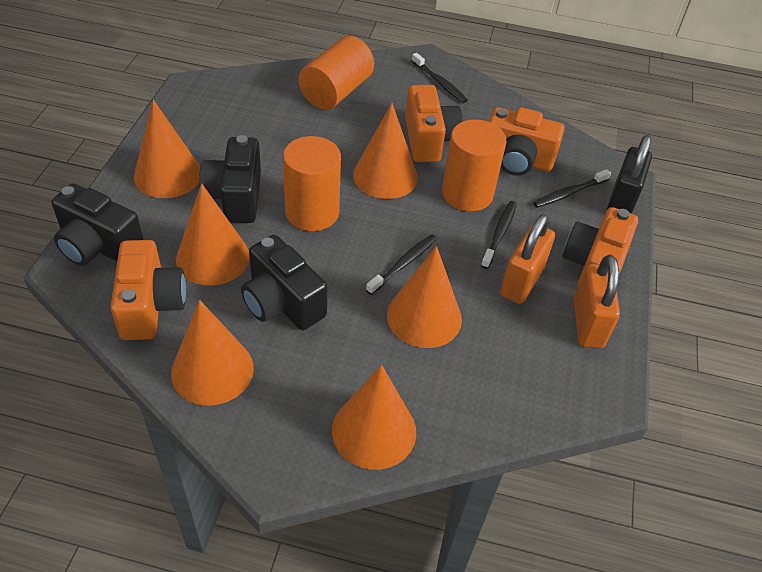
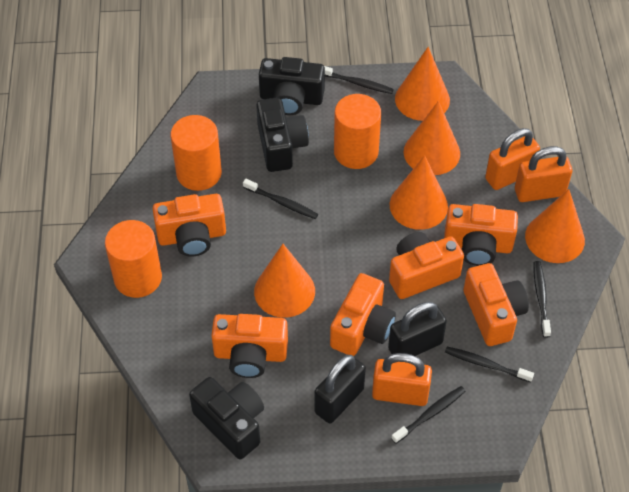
black padlock: 1 -> 2
black toothbrush: 4 -> 5
orange camera: 4 -> 6
orange cone: 6 -> 5
orange padlock: 2 -> 3

